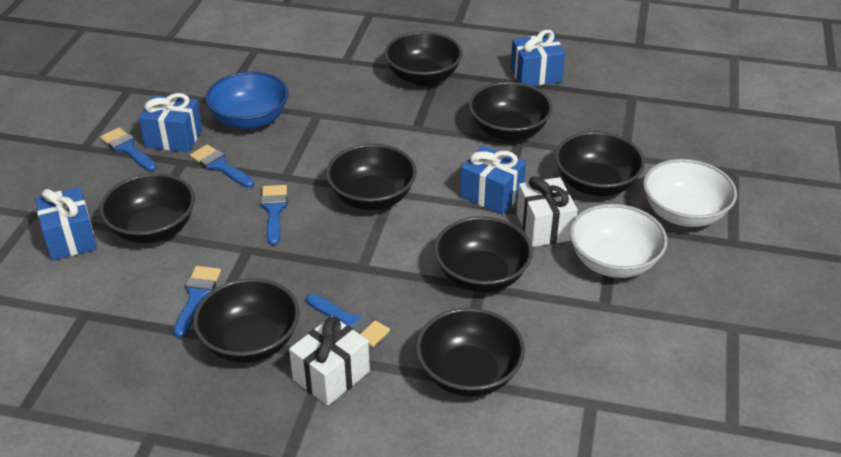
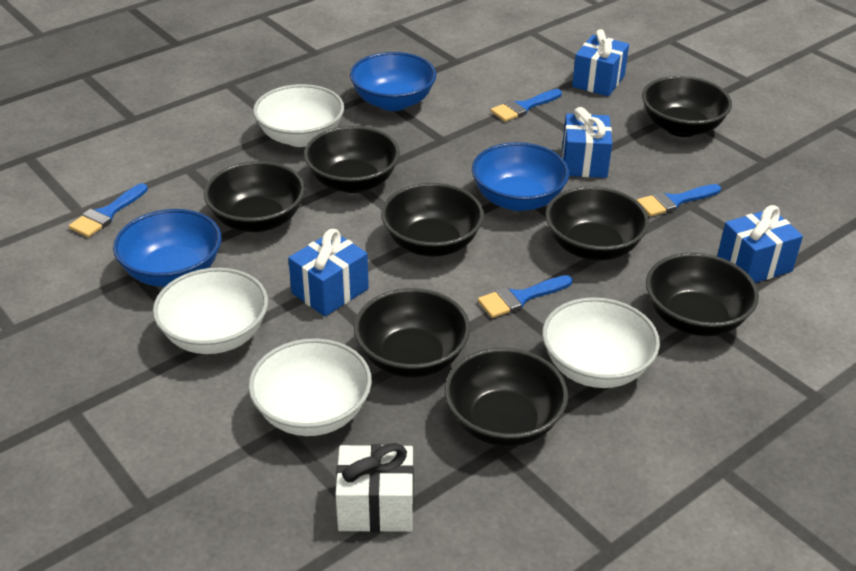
blue bowl: 1 -> 3
blue brush: 5 -> 4
white bowl: 2 -> 4
white gift: 2 -> 1

